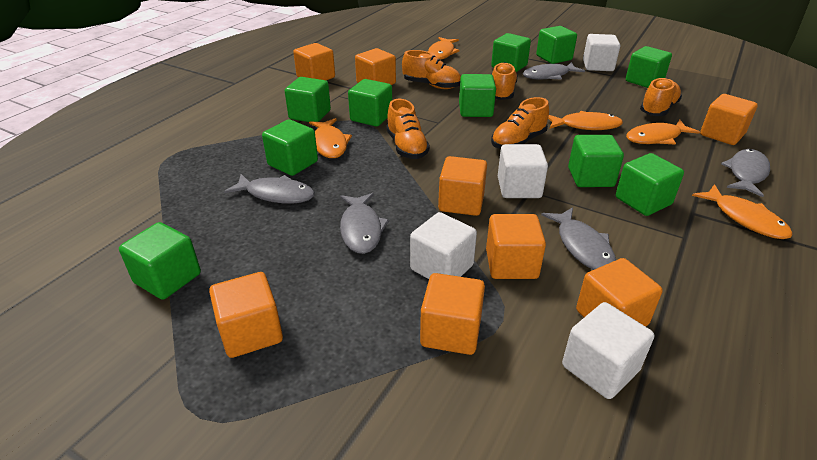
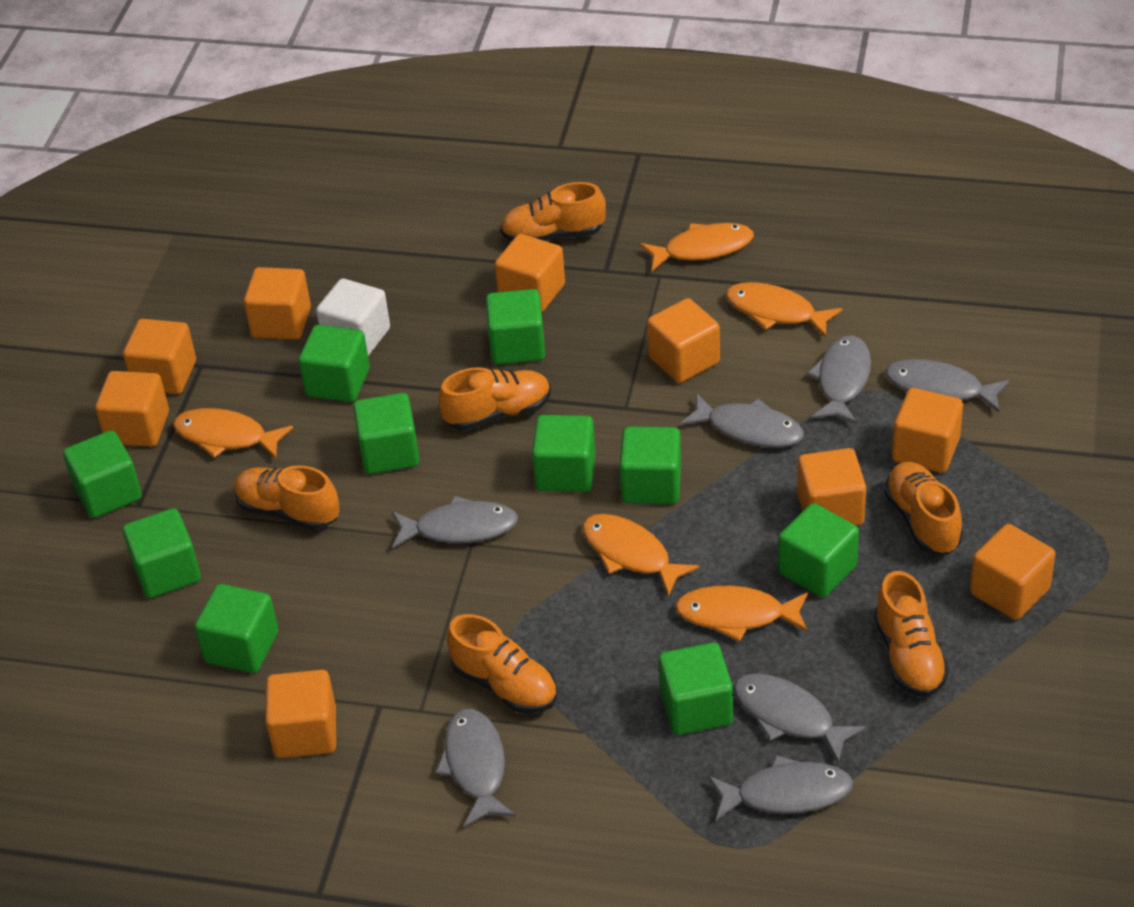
grey fish: 5 -> 7
orange cube: 8 -> 9
orange shoe: 5 -> 6
white cube: 4 -> 1

